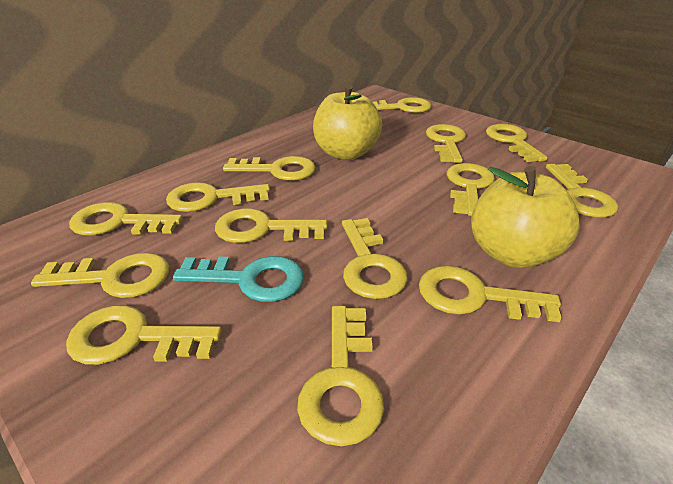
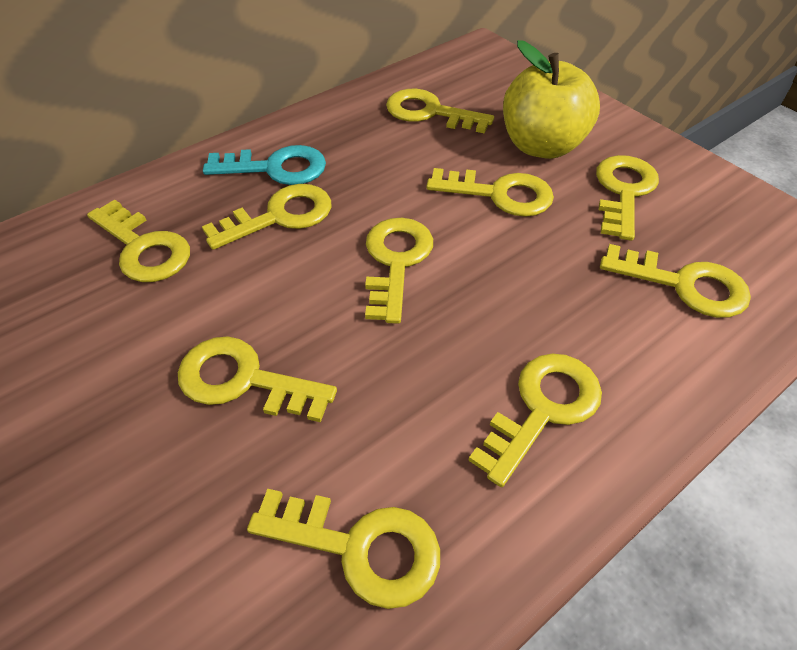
yellow apple: 2 -> 1
yellow key: 14 -> 10

